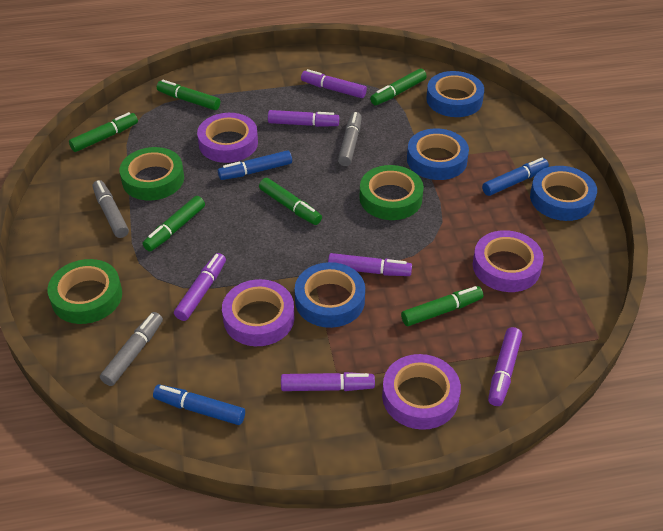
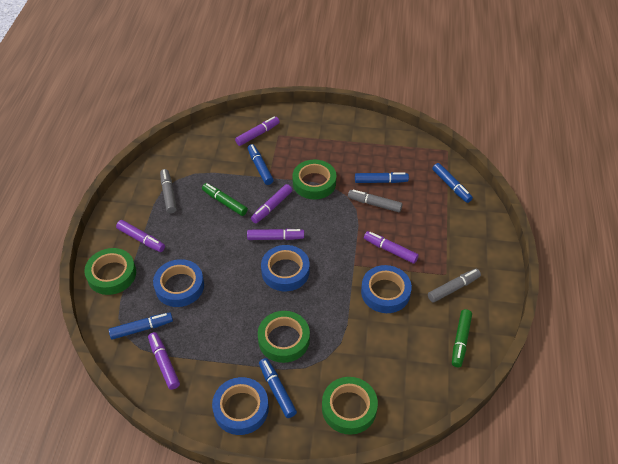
blue marker: 3 -> 5
green marker: 6 -> 2
green tape: 3 -> 4
purple tape: 4 -> 0

